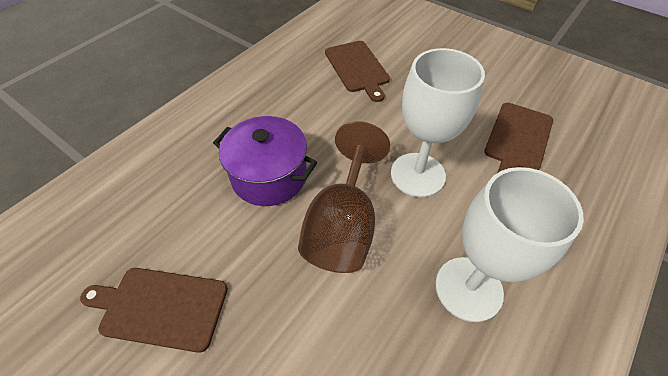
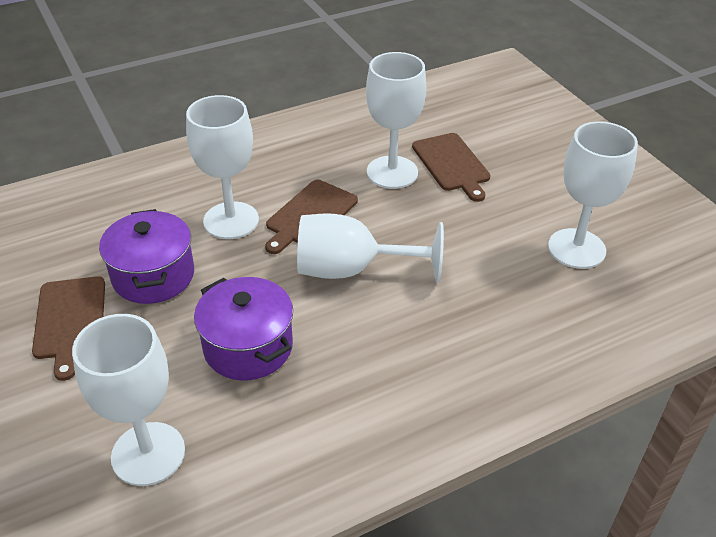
brown goblet: 1 -> 0
purple pot: 1 -> 2
white goblet: 2 -> 5

